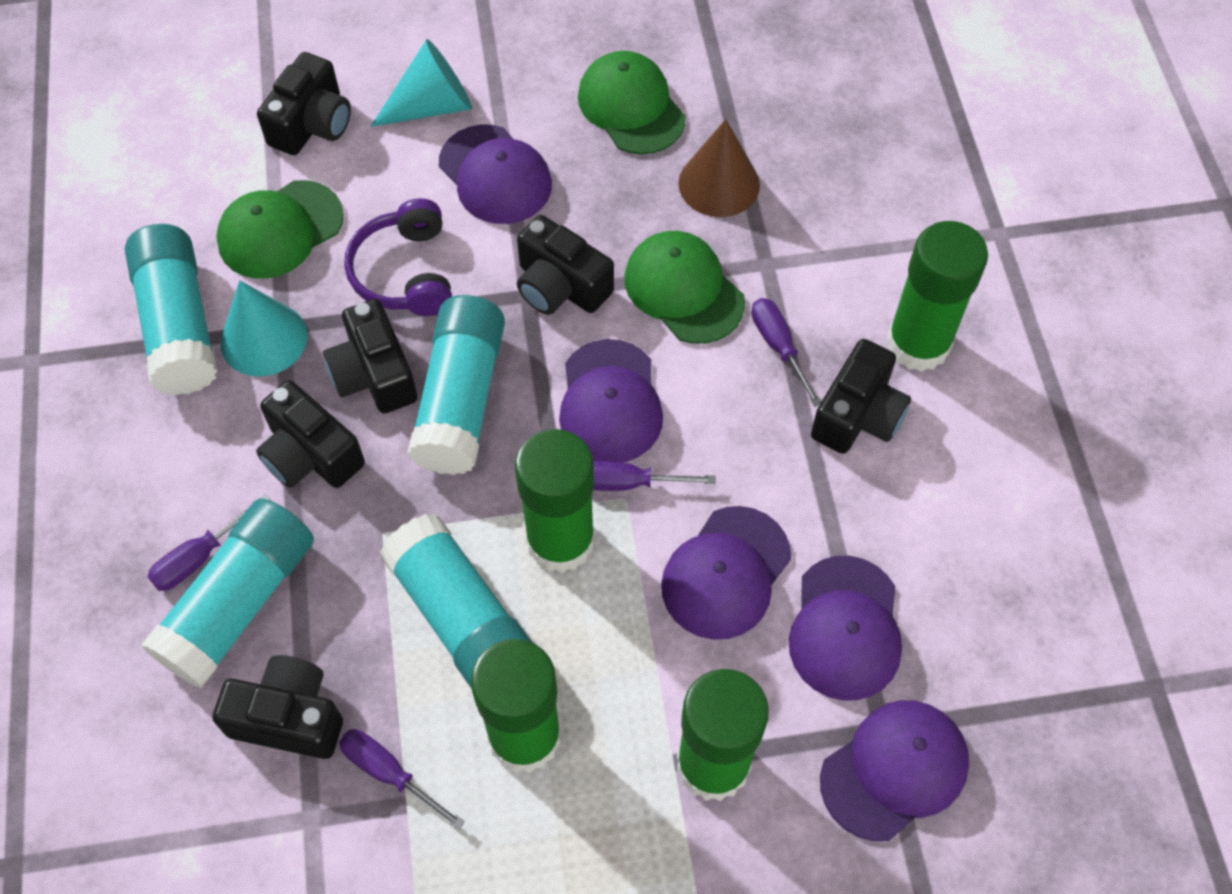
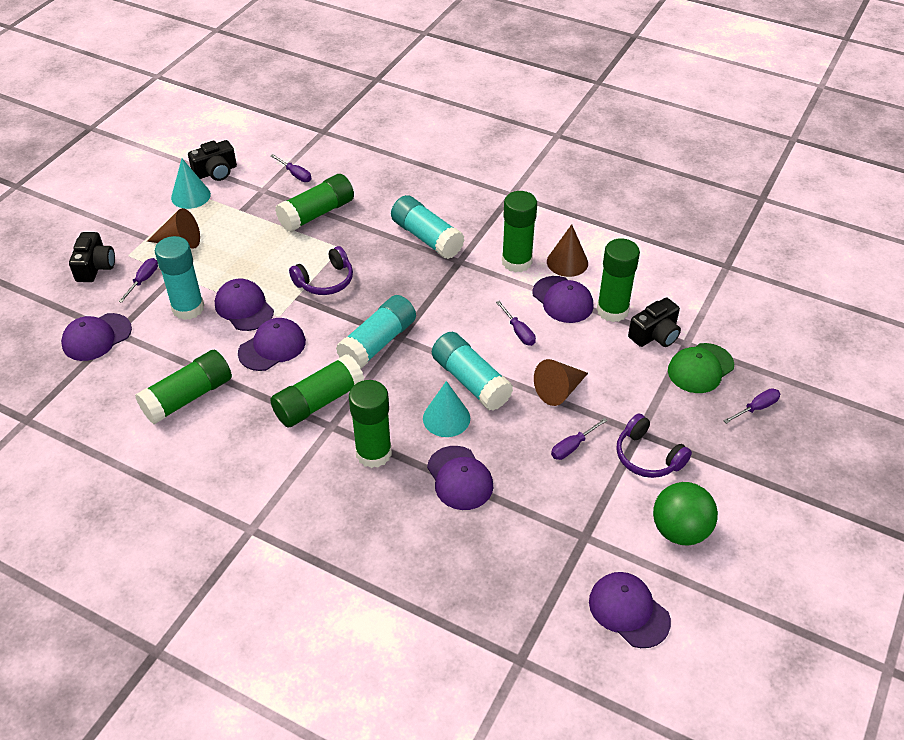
black camera: 6 -> 3
brown cone: 1 -> 3
green ball: 0 -> 1
green cap: 3 -> 1
green glue stick: 4 -> 6
purple cap: 5 -> 6
purple headphones: 1 -> 2
purple screwdriver: 4 -> 5

